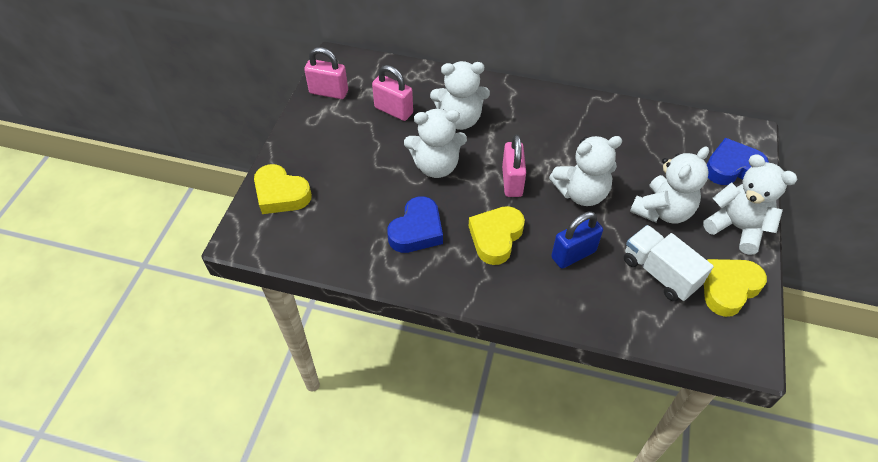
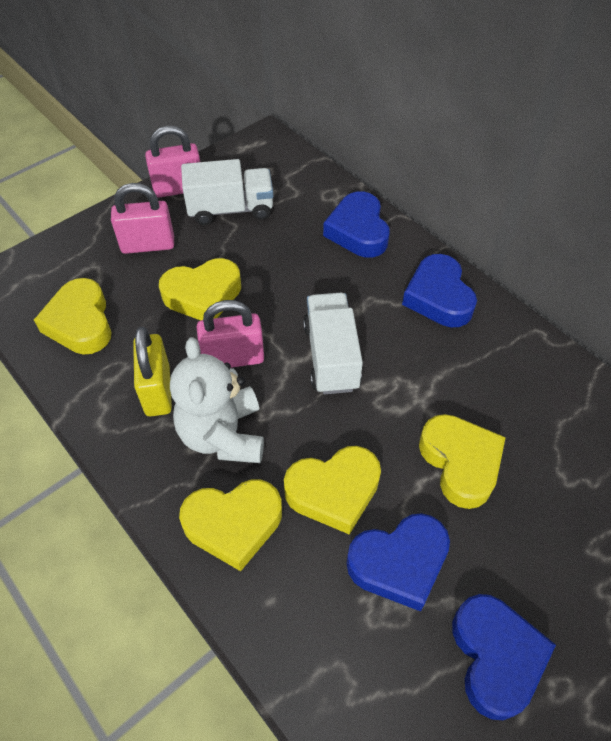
blue heart: 2 -> 4
blue padlock: 1 -> 0
white teddy bear: 5 -> 1
white truck: 1 -> 2
yellow heart: 3 -> 5
yellow padlock: 0 -> 1

